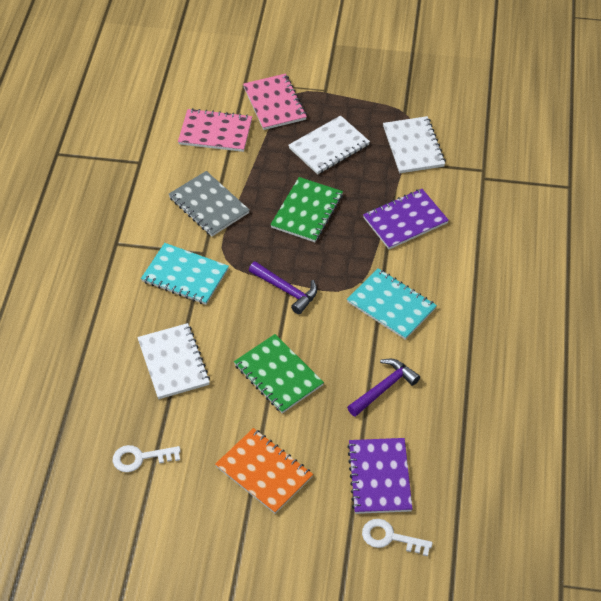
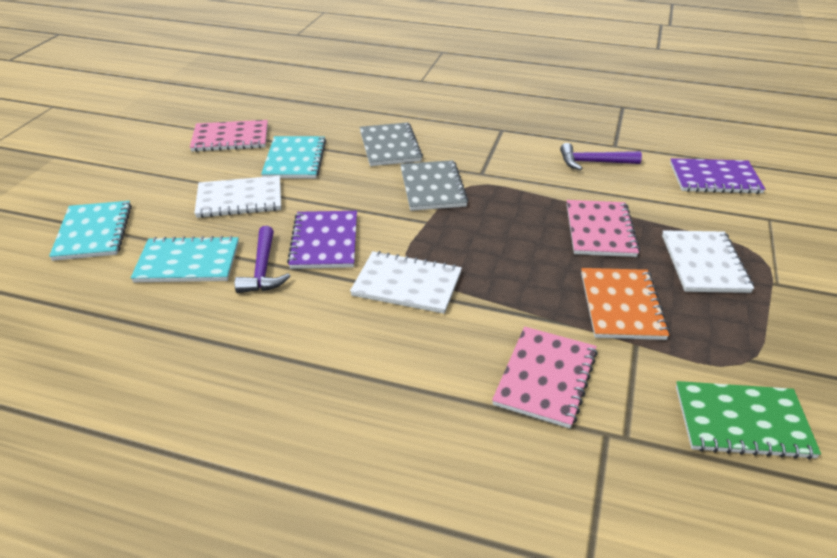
green notebook: 2 -> 1
grey notebook: 1 -> 2
pink notebook: 2 -> 3
turquoise notebook: 2 -> 3
white key: 2 -> 0

